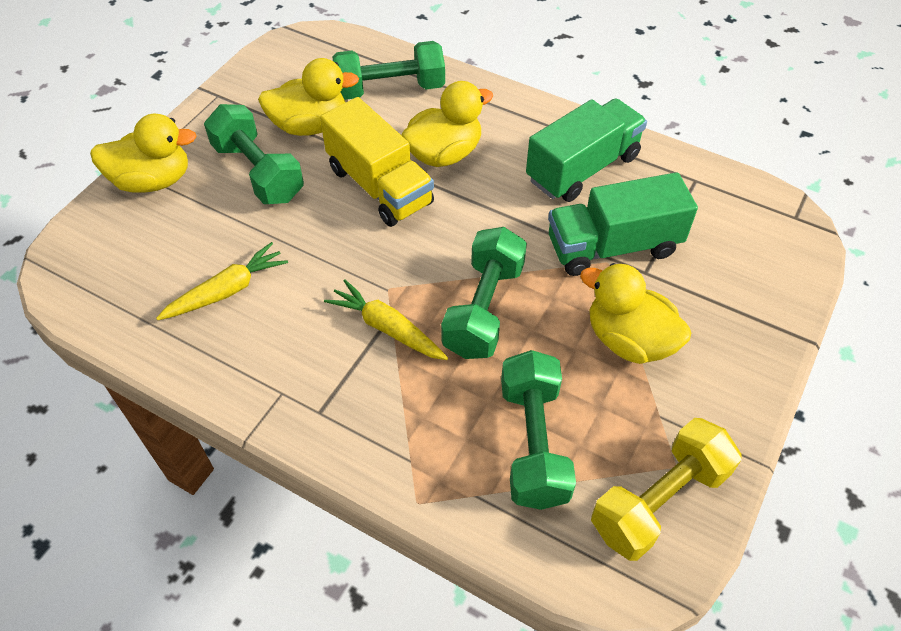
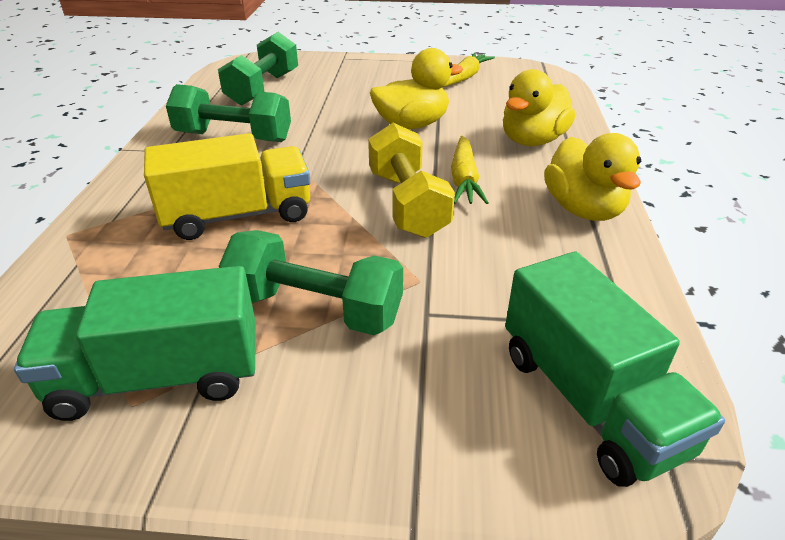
green dumbbell: 4 -> 3
yellow duck: 4 -> 3

